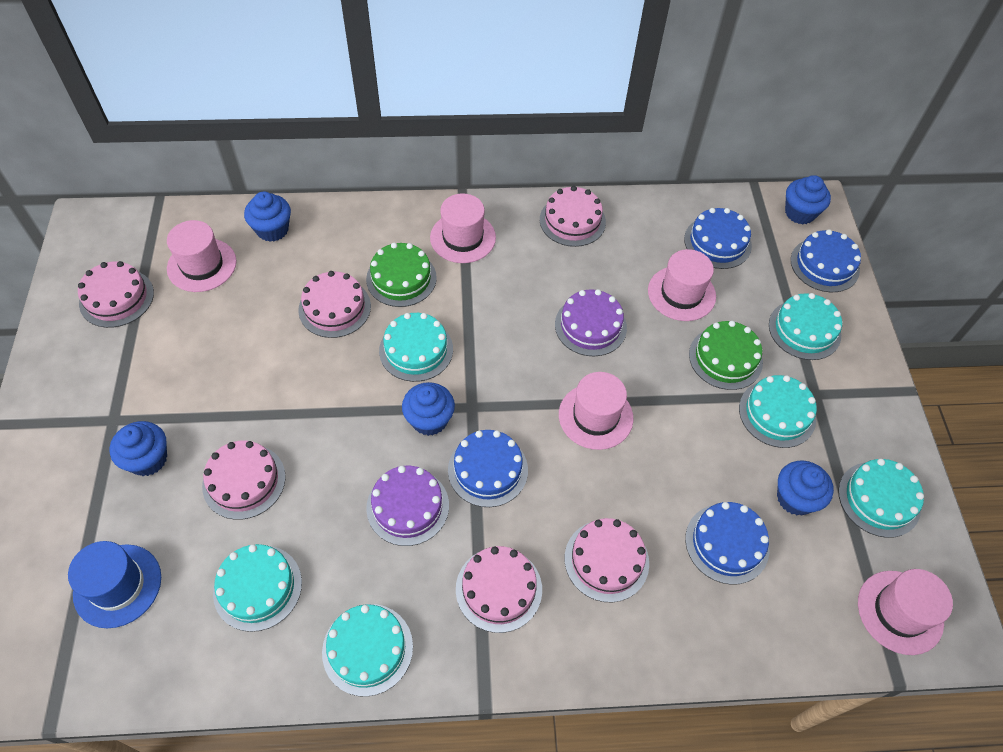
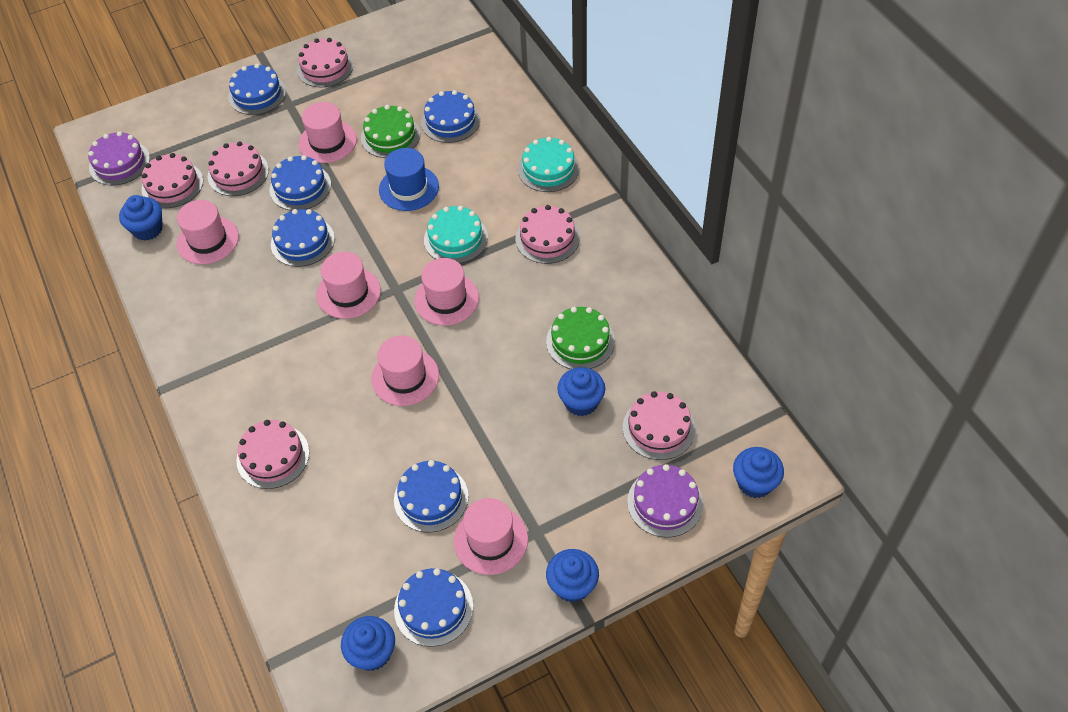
blue cake: 4 -> 6
pink hat: 5 -> 6
turquoise cake: 6 -> 2

